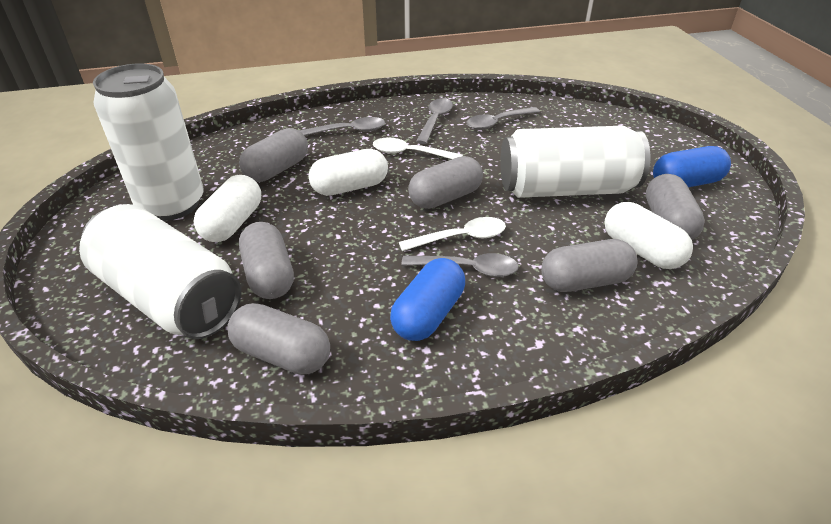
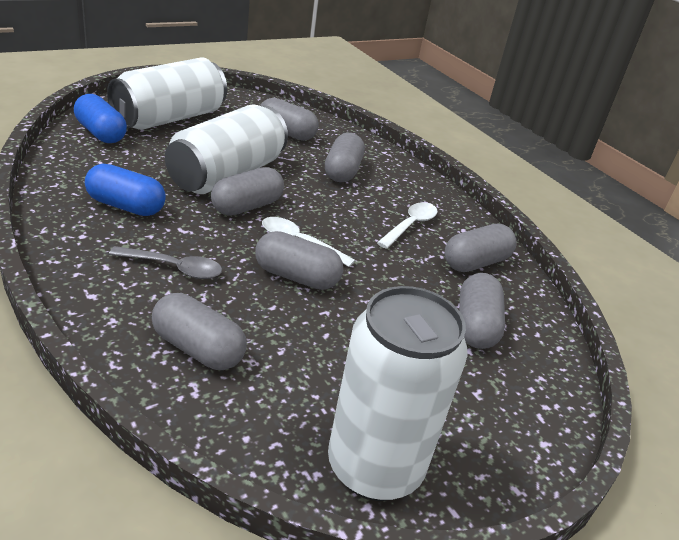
grey capsule: 6 -> 7
grey spoon: 4 -> 1
white capsule: 3 -> 0

